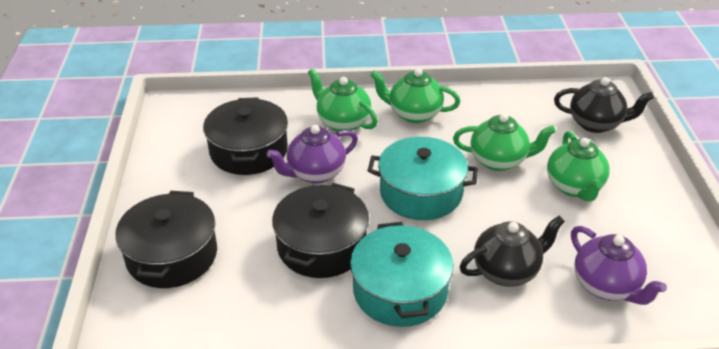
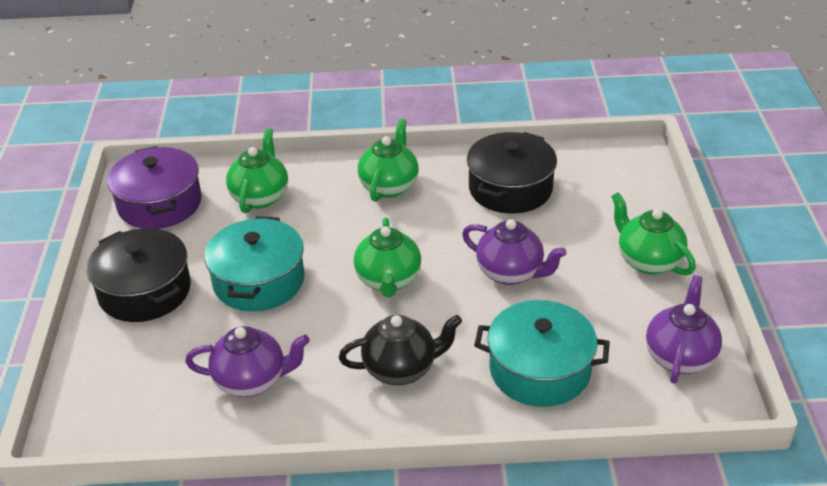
black pot: 3 -> 2
black teapot: 2 -> 1
purple pot: 0 -> 1
purple teapot: 2 -> 3

